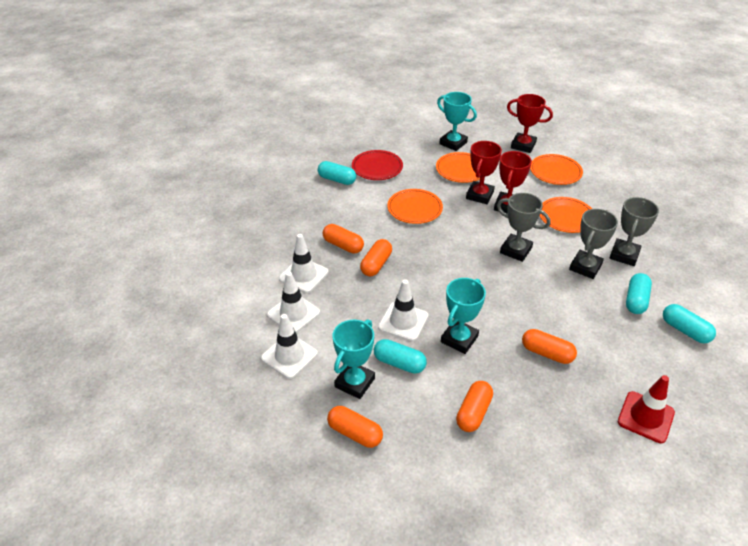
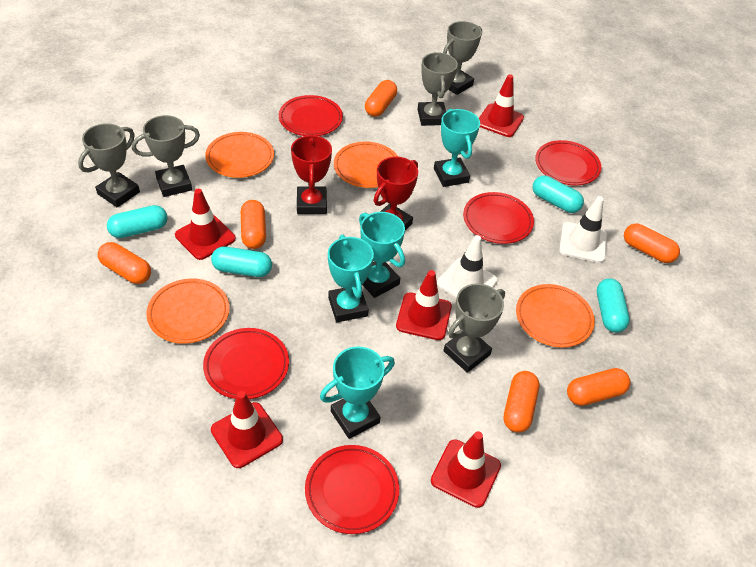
grey trophy: 3 -> 5
orange capsule: 5 -> 6
red plate: 1 -> 5
red traffic cone: 1 -> 5
red trophy: 3 -> 2
turquoise trophy: 3 -> 4
white traffic cone: 4 -> 2

